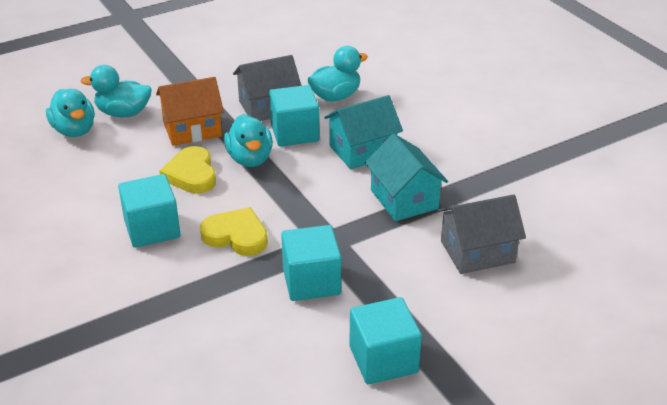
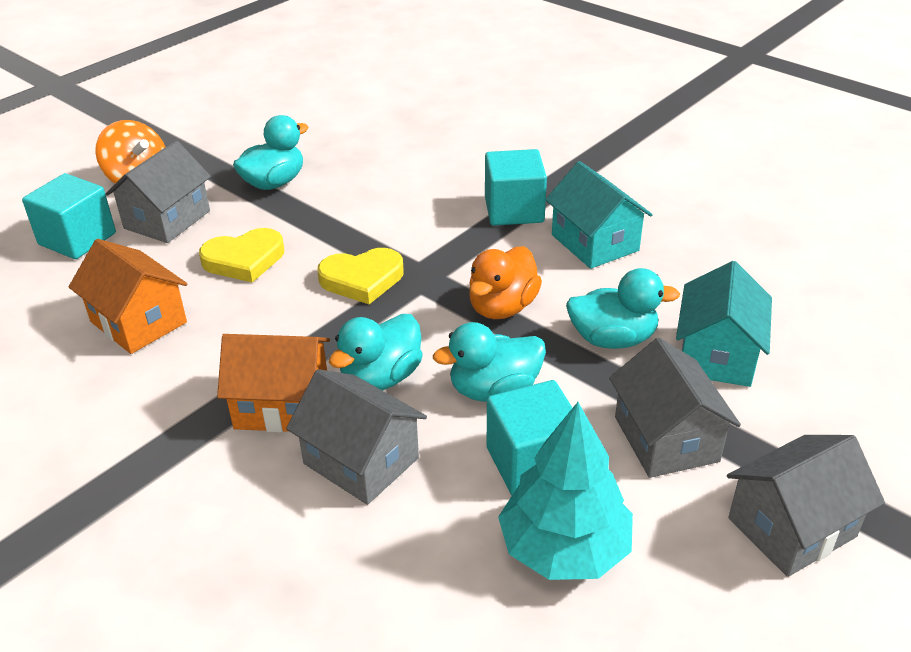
grey house: 2 -> 4
orange duck: 0 -> 1
orange house: 1 -> 2
orange spinning top: 0 -> 1
turquoise cube: 4 -> 3
turquoise tree: 0 -> 1

